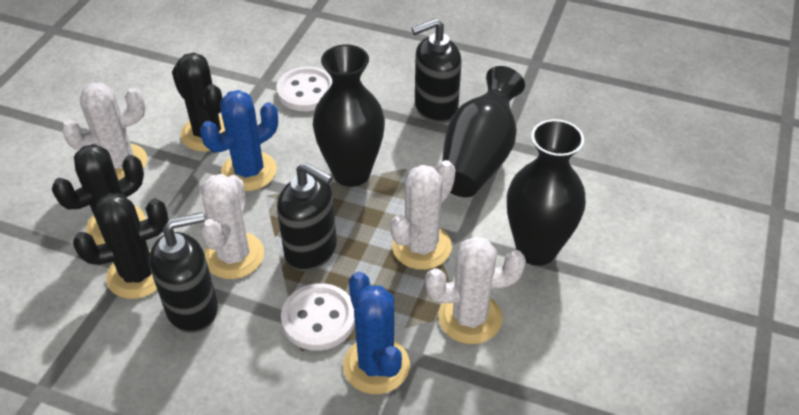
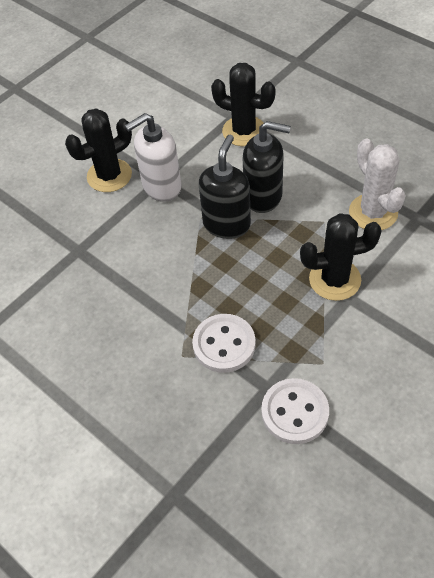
black soap dispenser: 3 -> 2
black vase: 3 -> 0
blue cactus: 2 -> 0
white cactus: 4 -> 1
white soap dispenser: 0 -> 1

